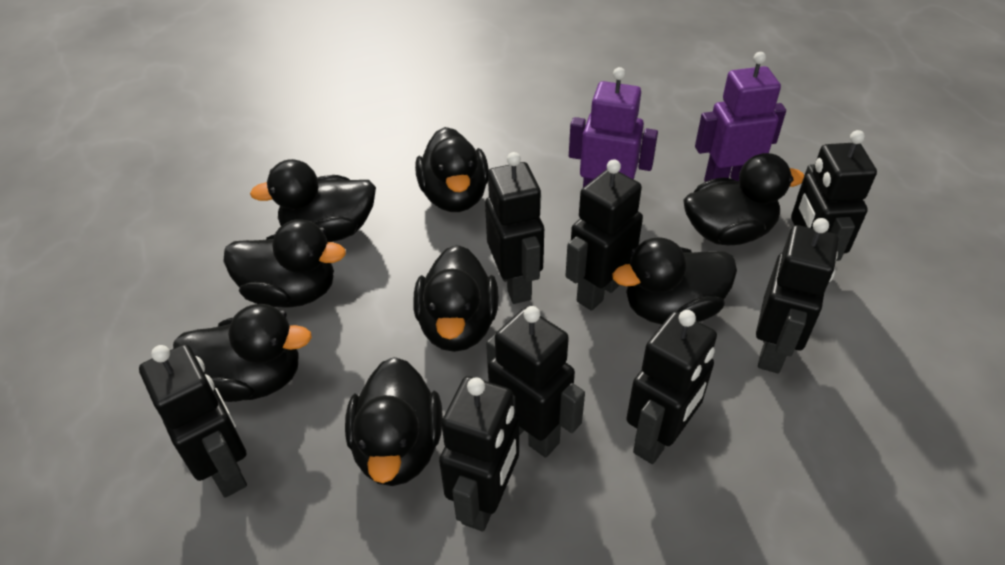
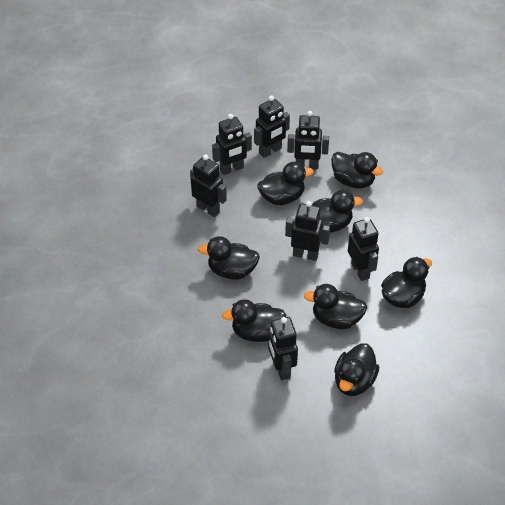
black robot: 8 -> 7
purple robot: 2 -> 0

